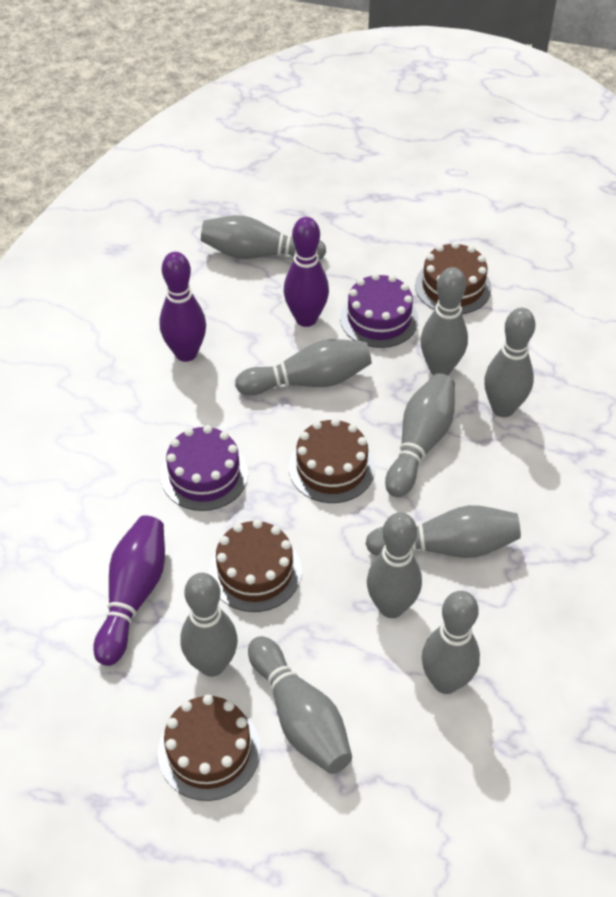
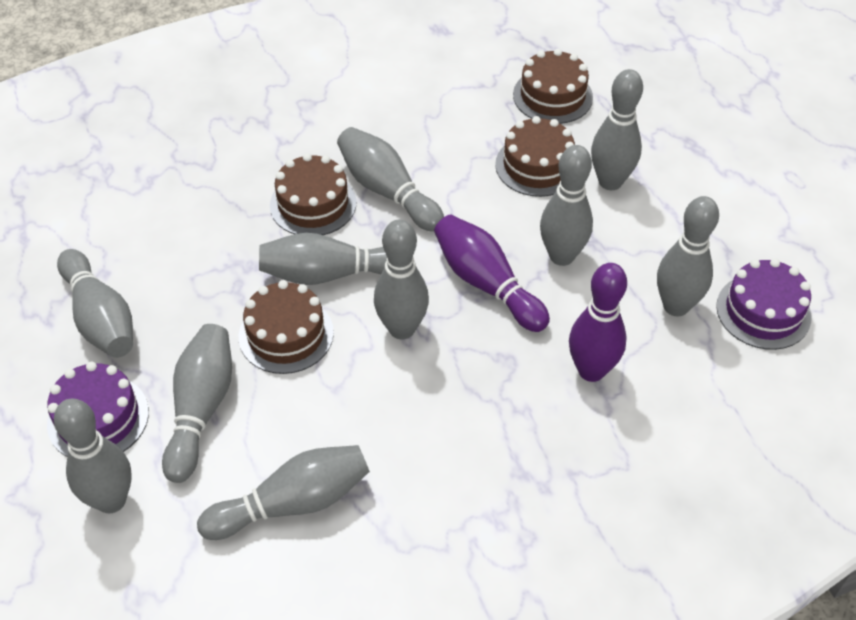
purple bowling pin: 3 -> 2

